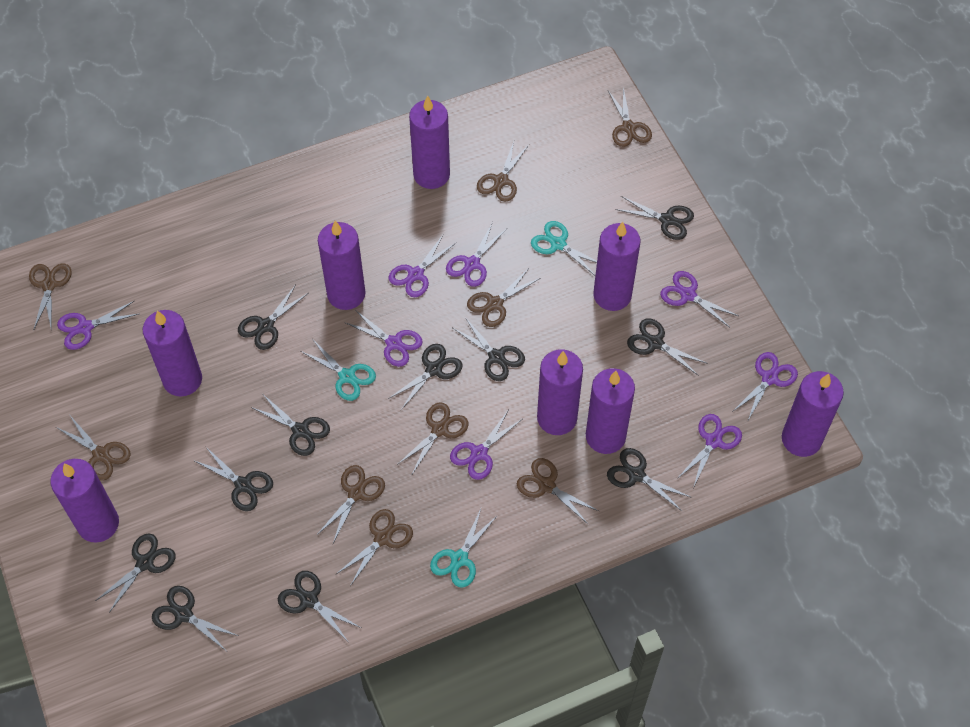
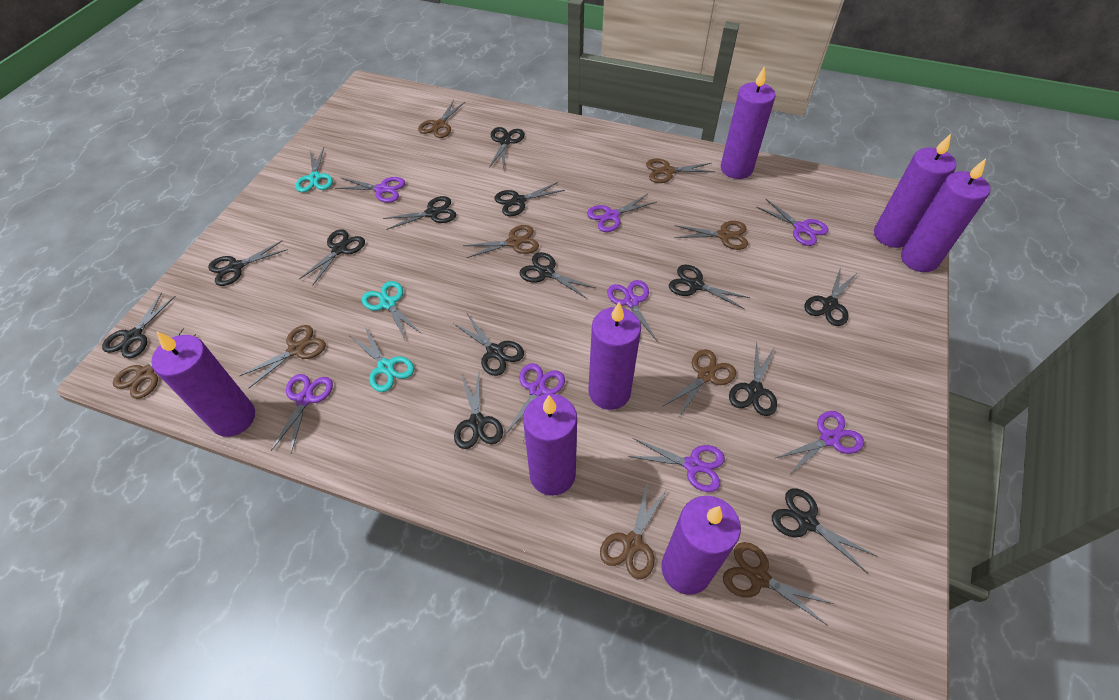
black scissors: 11 -> 13
purple candle: 8 -> 7

